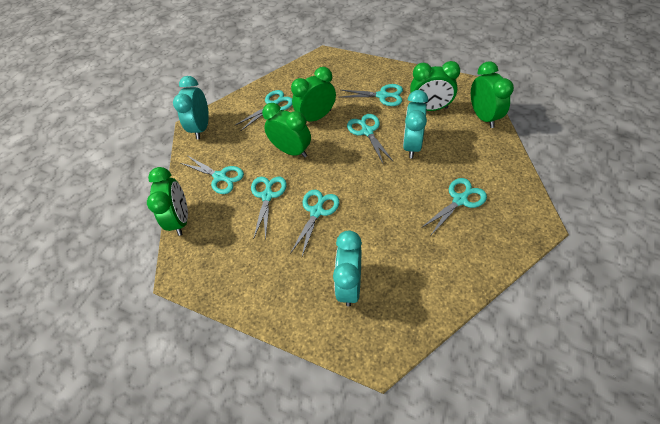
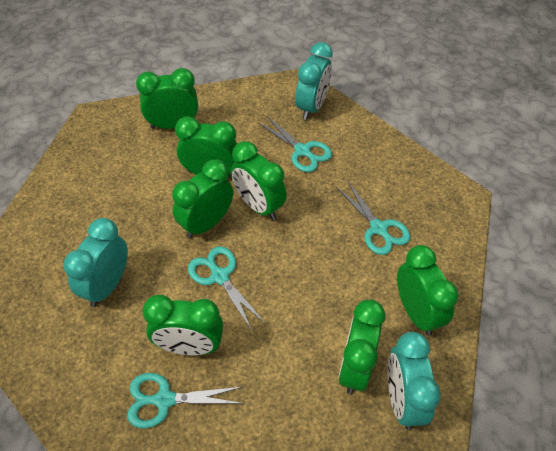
green clock: 5 -> 7
turquoise scissors: 7 -> 4

